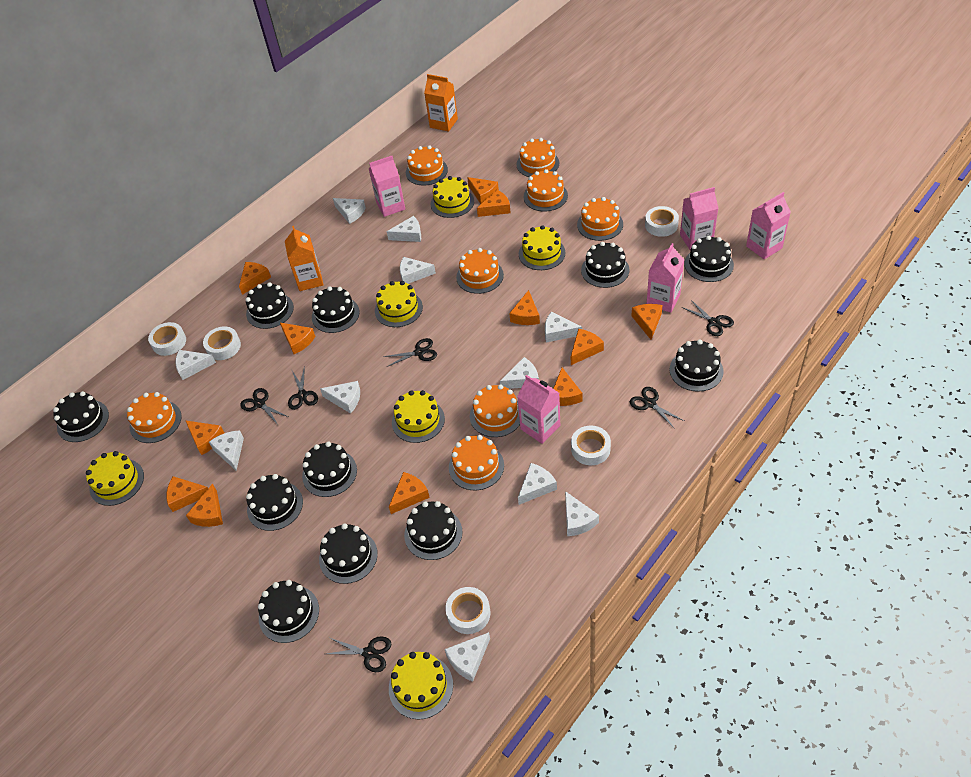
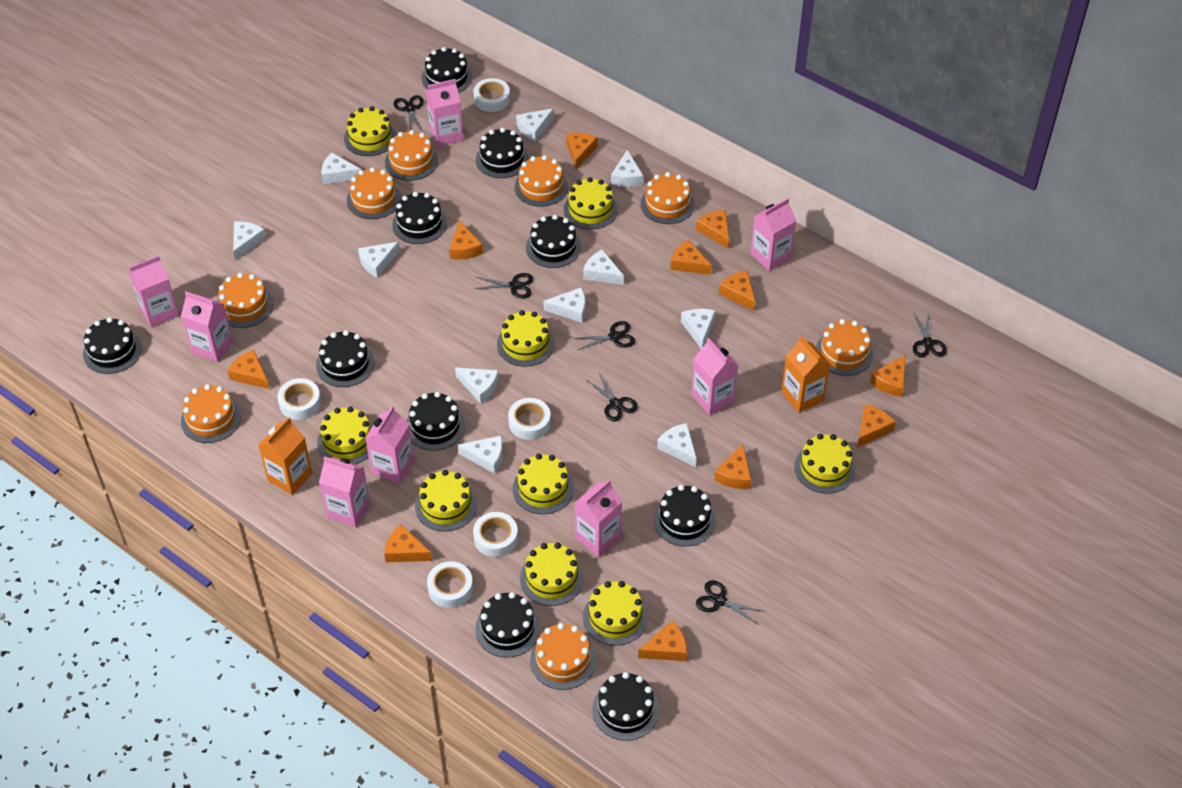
black cake: 11 -> 10
orange cheese: 12 -> 11
pink carton: 5 -> 8
yellow cake: 6 -> 9

